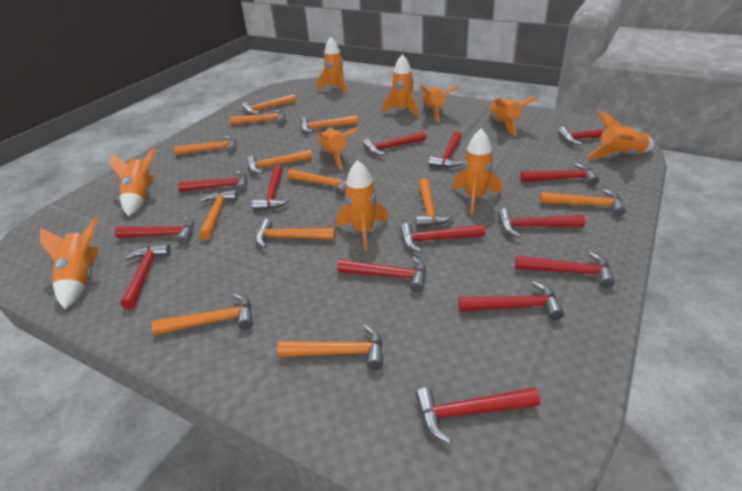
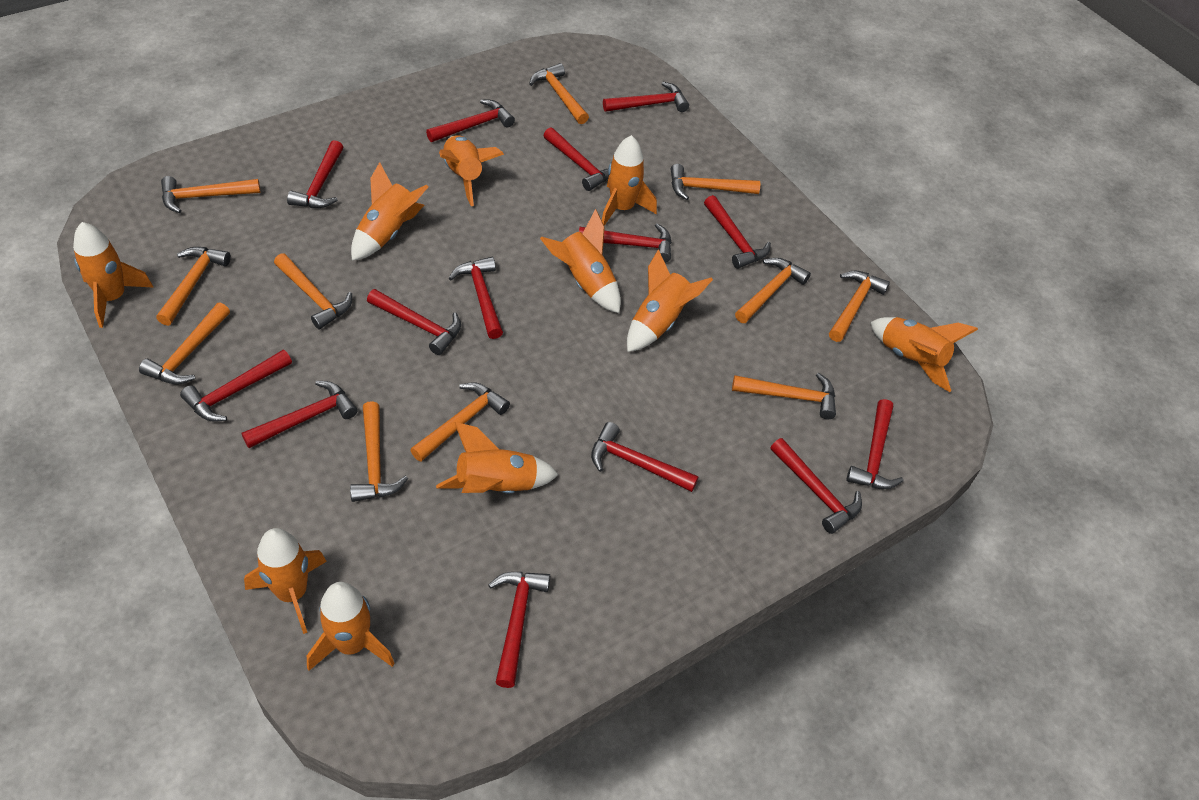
orange hammer: 12 -> 11

